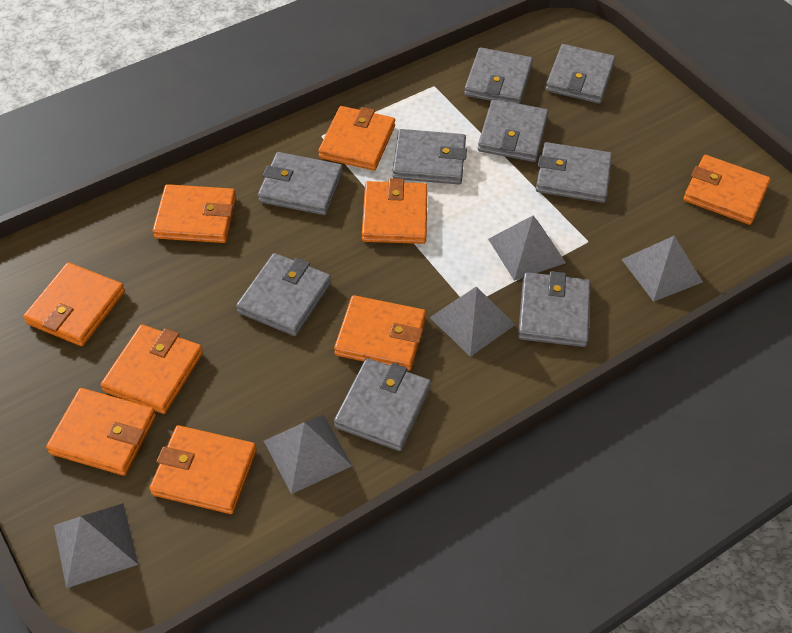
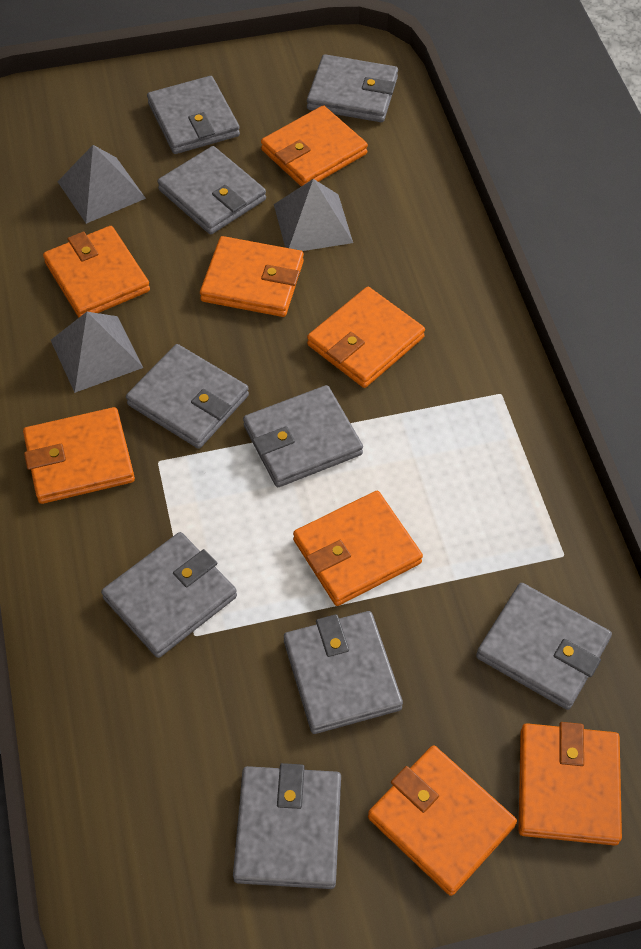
grey pyramid: 5 -> 3
orange wallet: 9 -> 8

